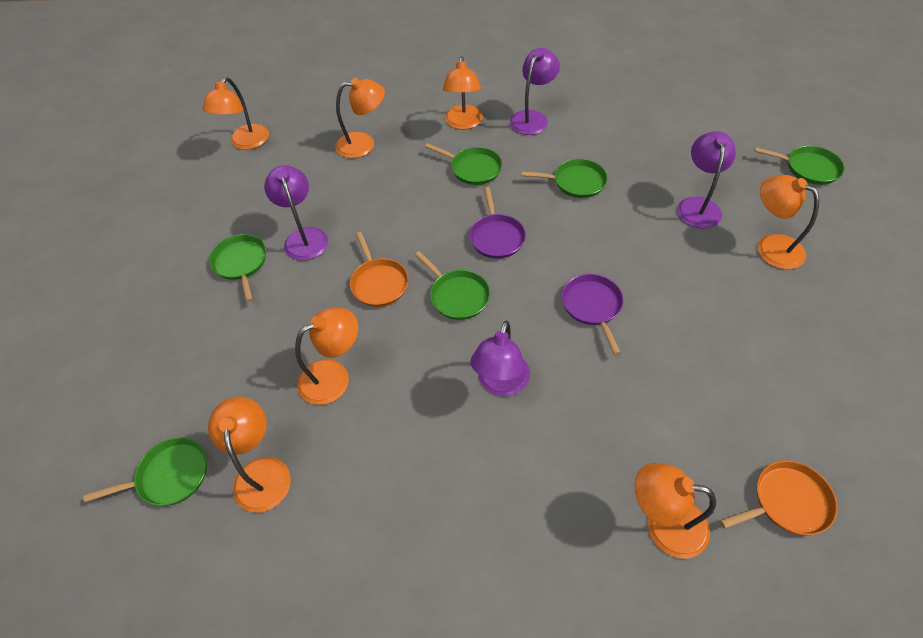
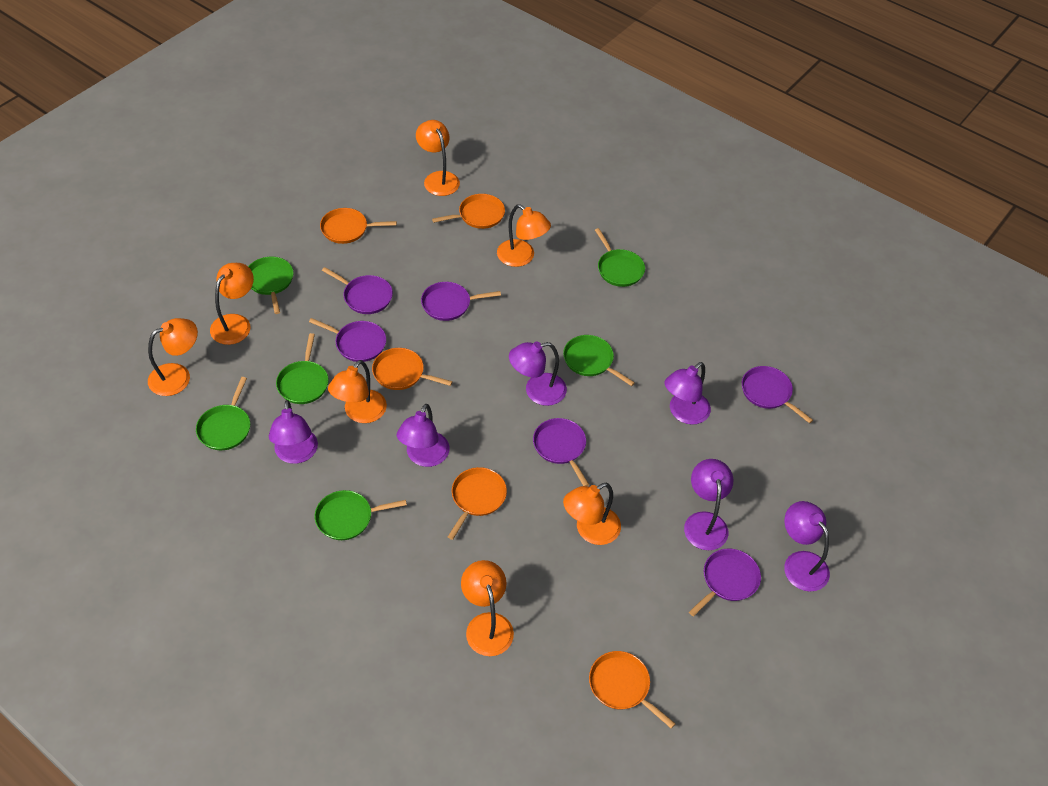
orange pan: 2 -> 5
purple lamp: 4 -> 6
purple pan: 2 -> 6

